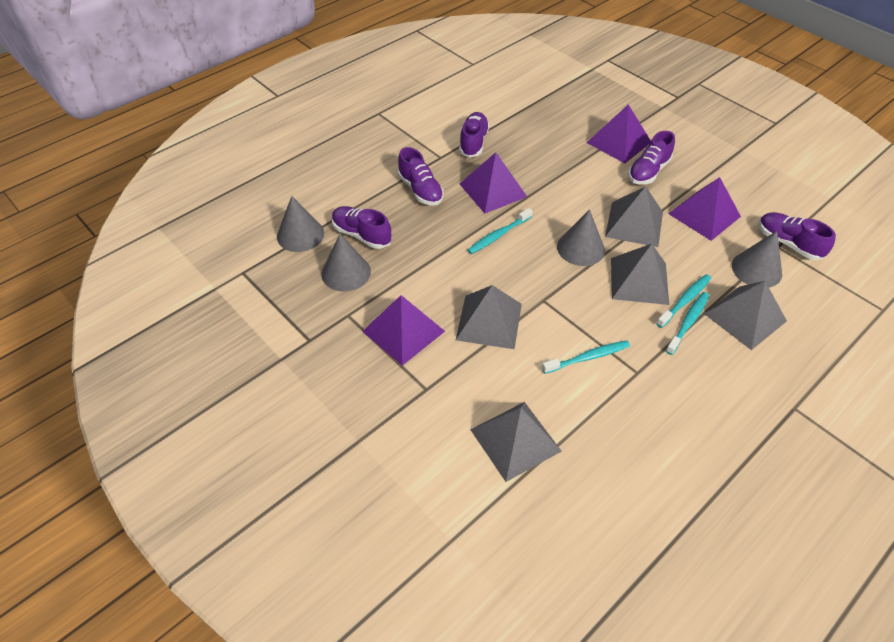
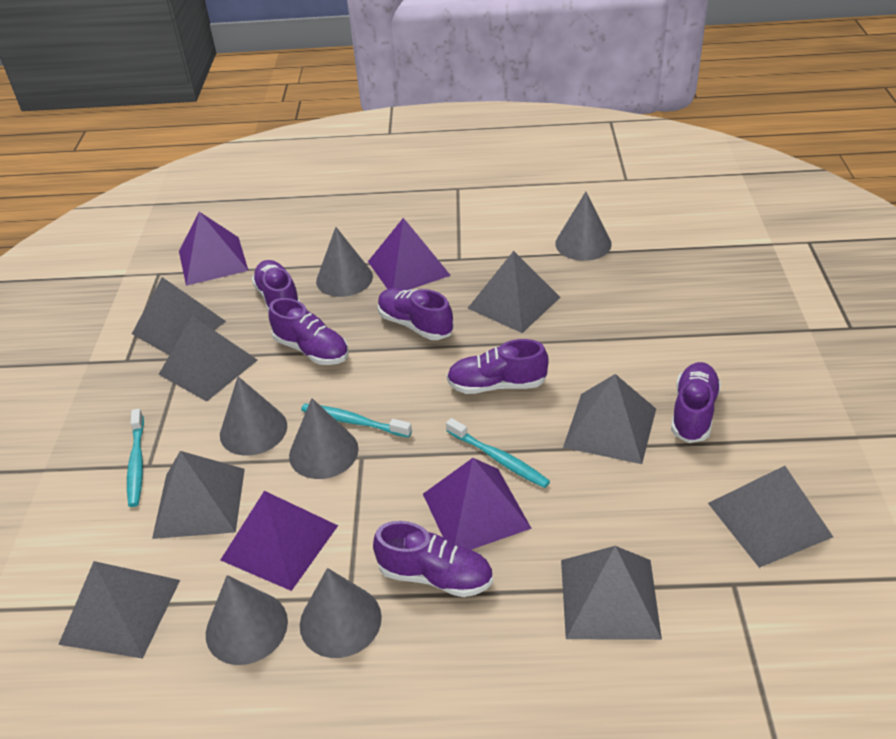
grey cone: 4 -> 6
grey pyramid: 5 -> 8
purple shoe: 5 -> 6
turquoise toothbrush: 4 -> 3

